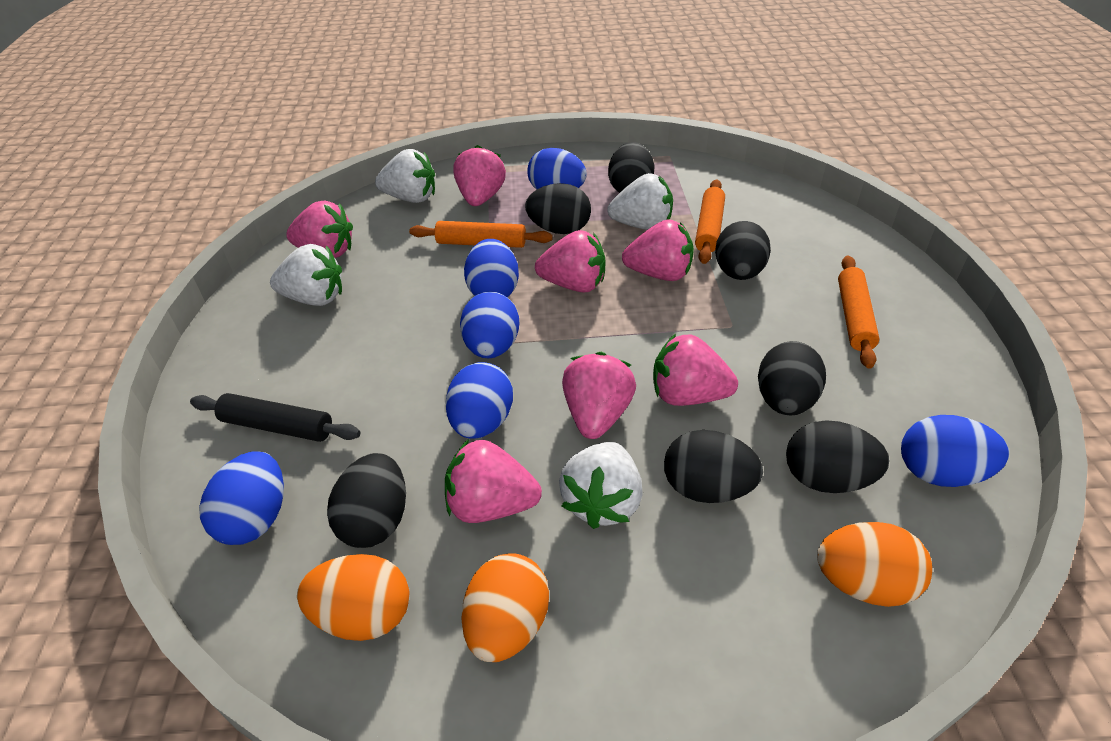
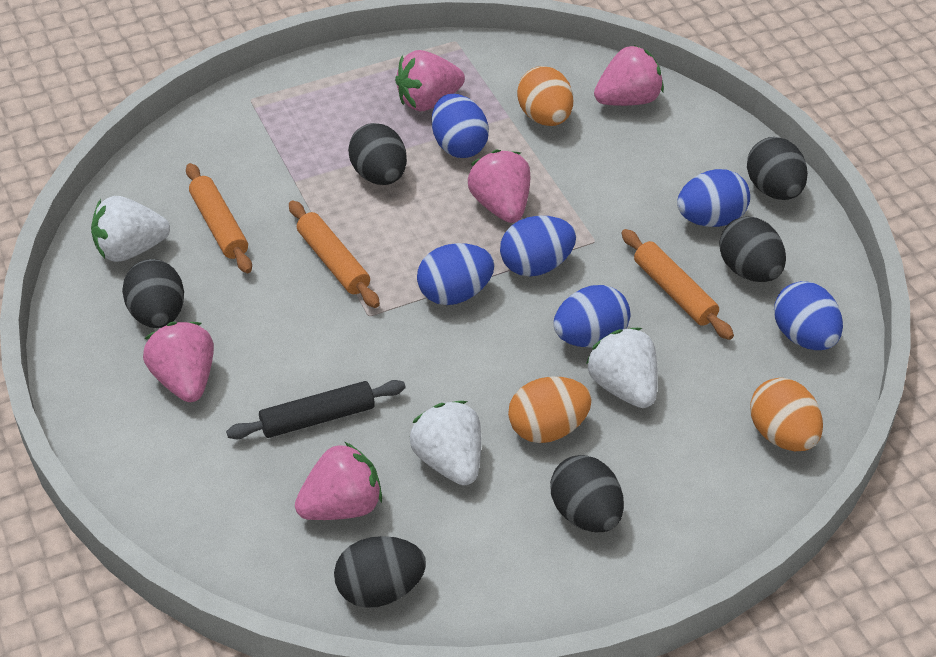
black egg: 7 -> 6
pink strawberry: 7 -> 5
white strawberry: 4 -> 3

